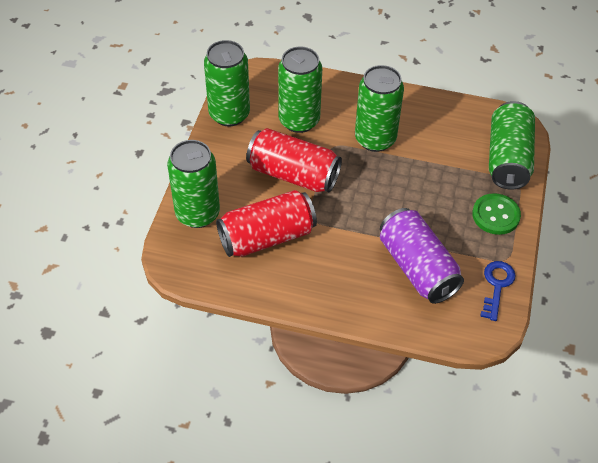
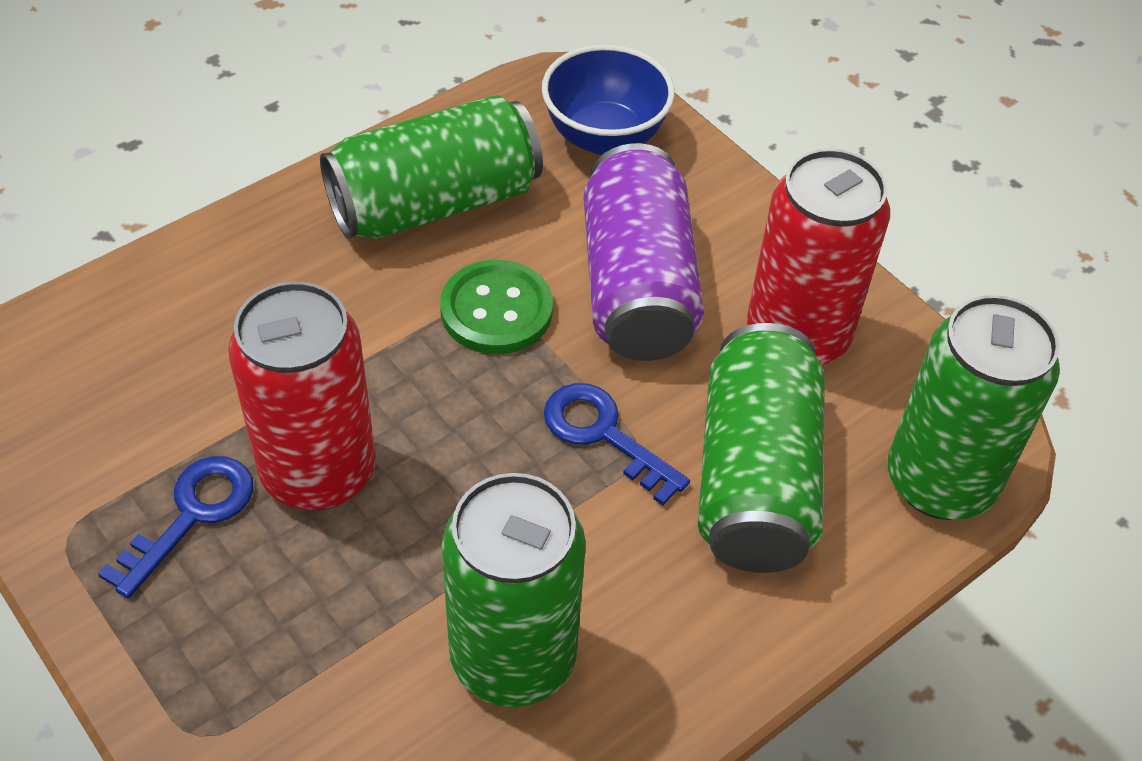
blue bowl: 0 -> 1
blue key: 1 -> 2
green can: 5 -> 4

